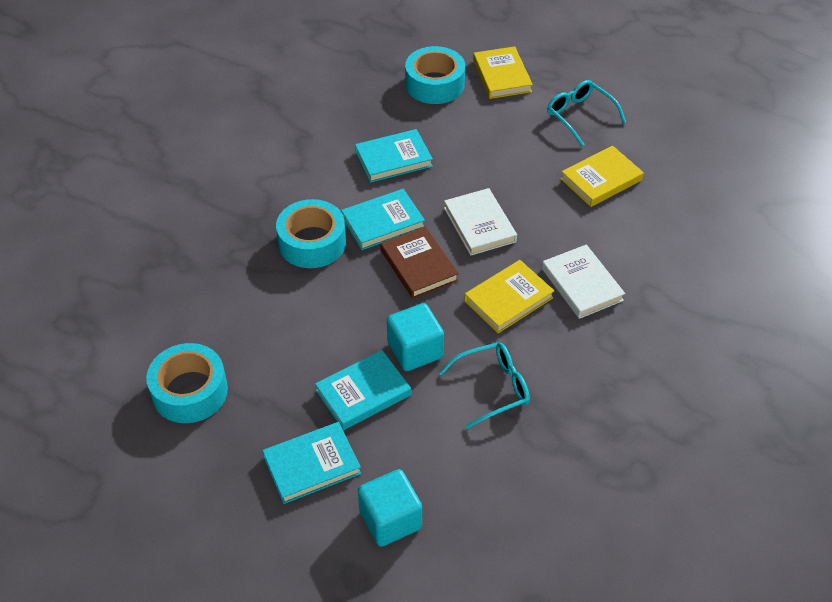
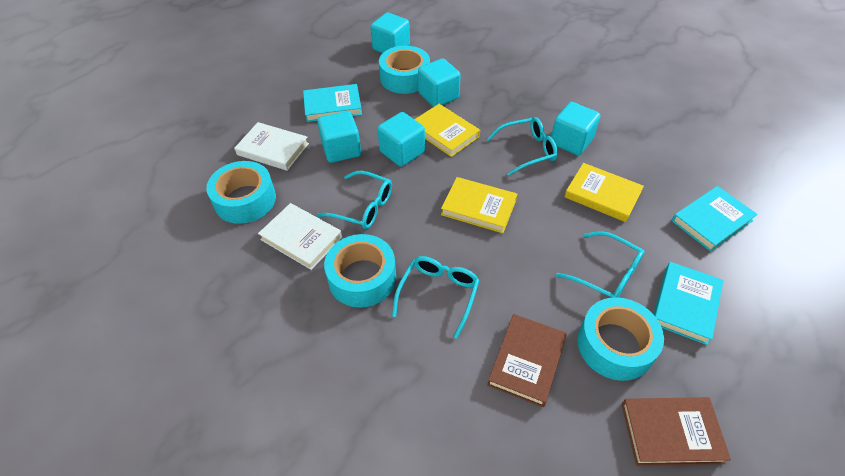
brown book: 1 -> 2
turquoise book: 4 -> 3
turquoise cube: 2 -> 5
turquoise glasses: 2 -> 4
turquoise tape: 3 -> 4

